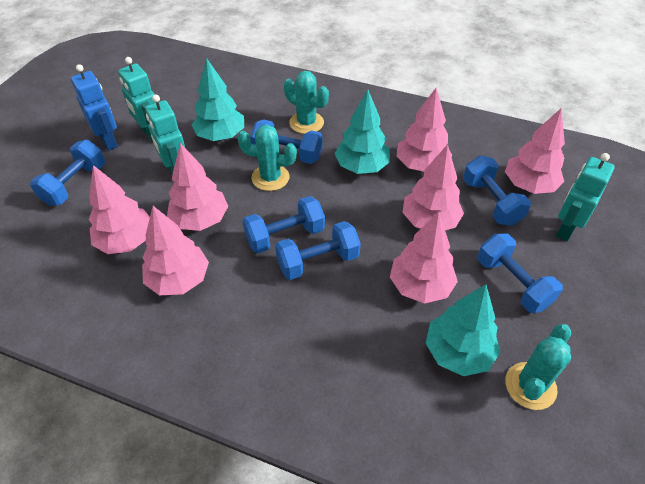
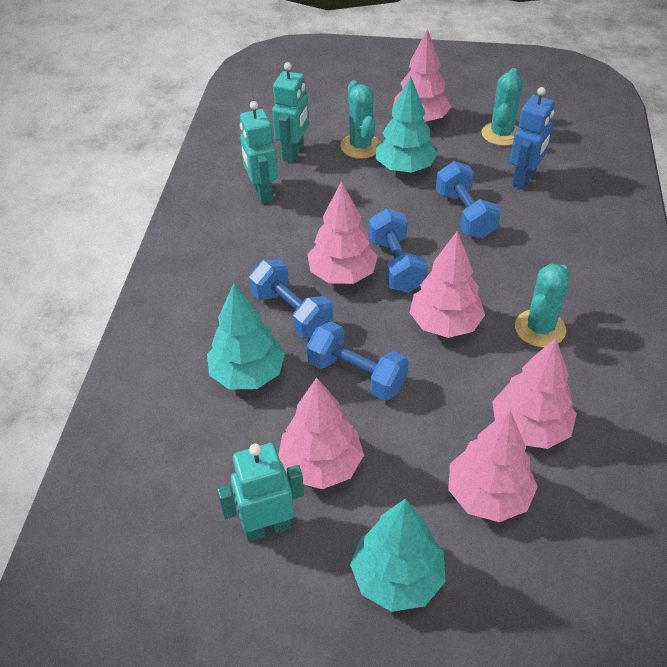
blue dumbbell: 6 -> 4
pink tree: 7 -> 6

